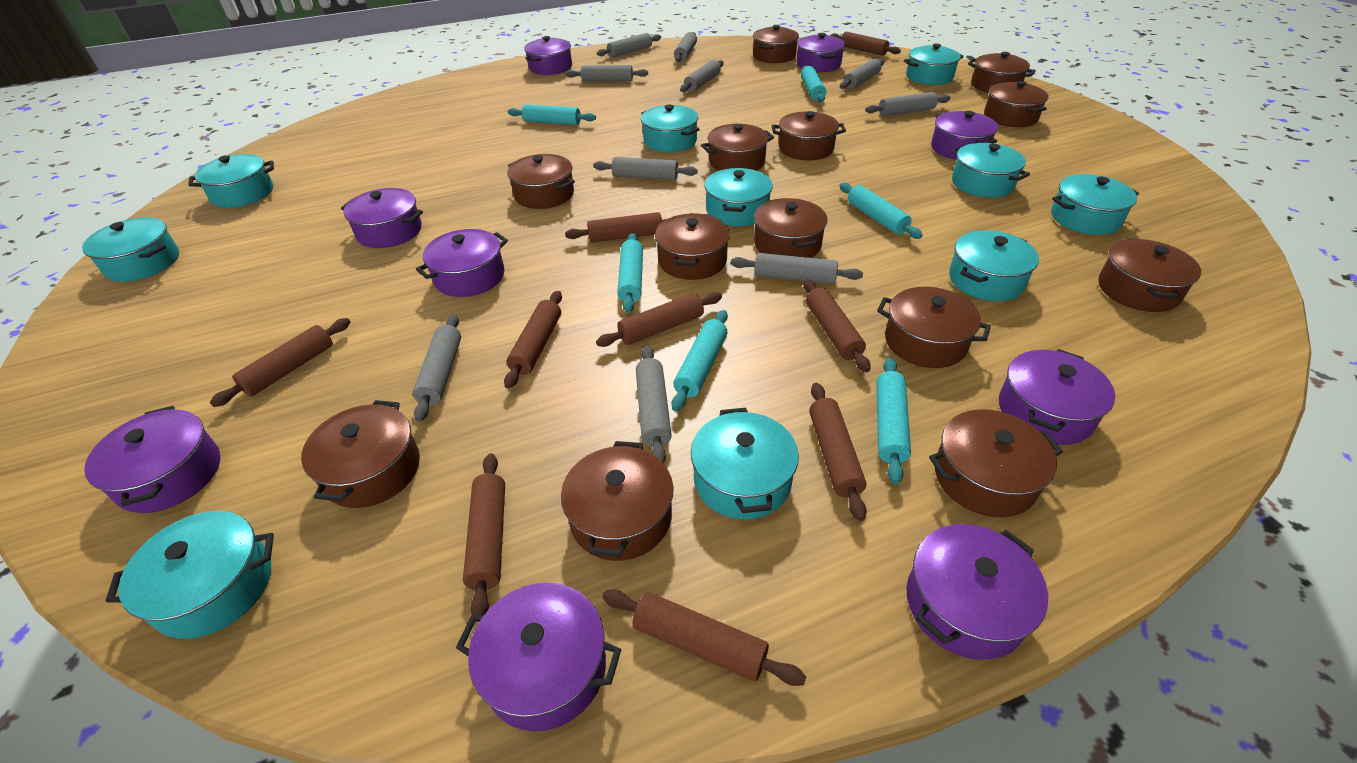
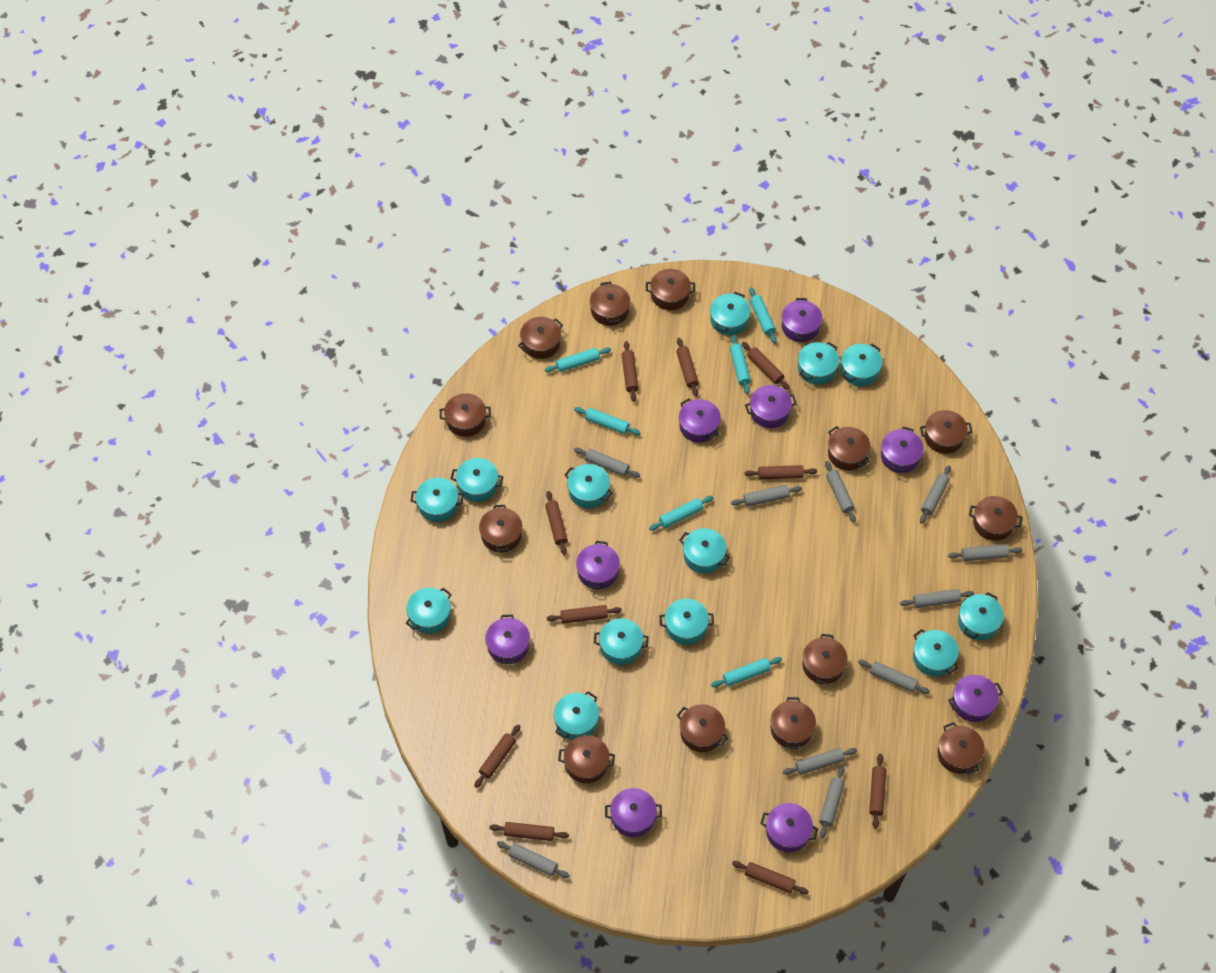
brown rolling pin: 9 -> 10
turquoise pot: 10 -> 13

